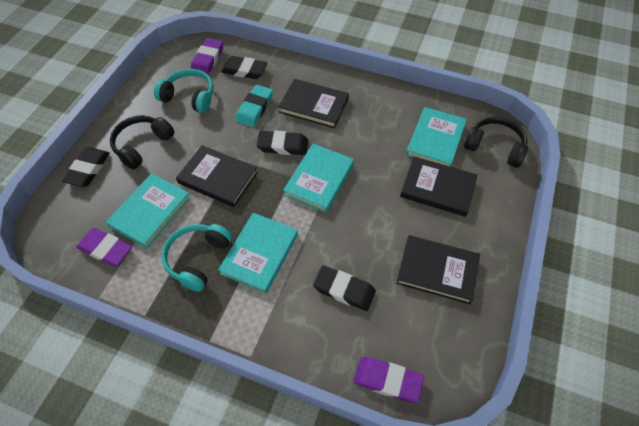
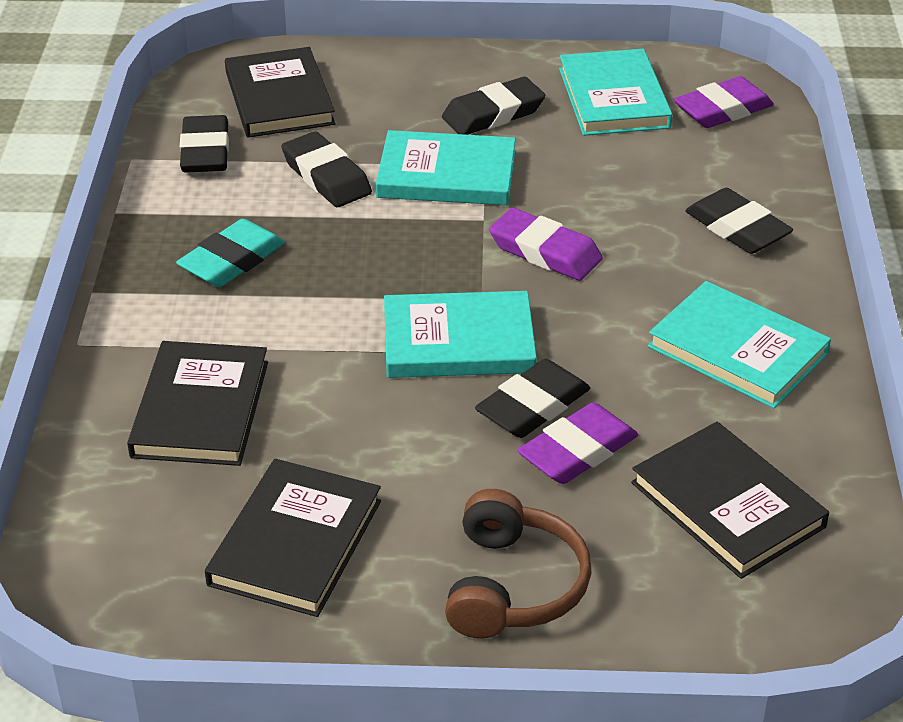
black eraser: 4 -> 5
black headphones: 2 -> 0
brown headphones: 0 -> 1
turquoise headphones: 2 -> 0

